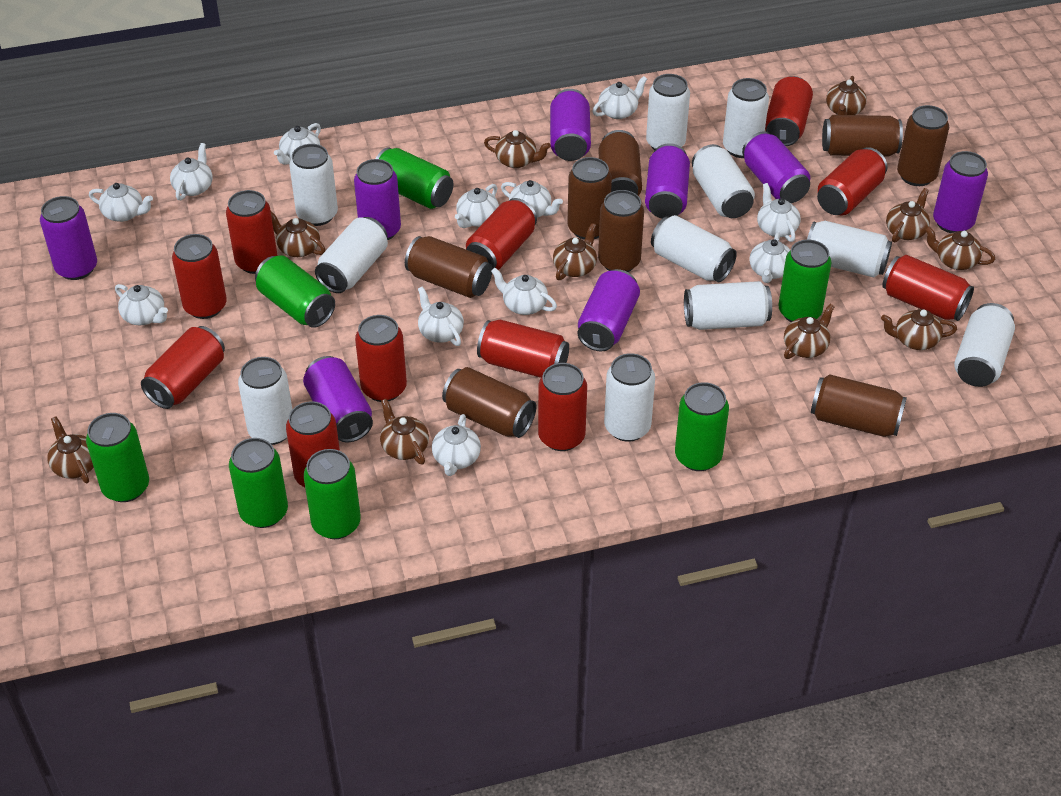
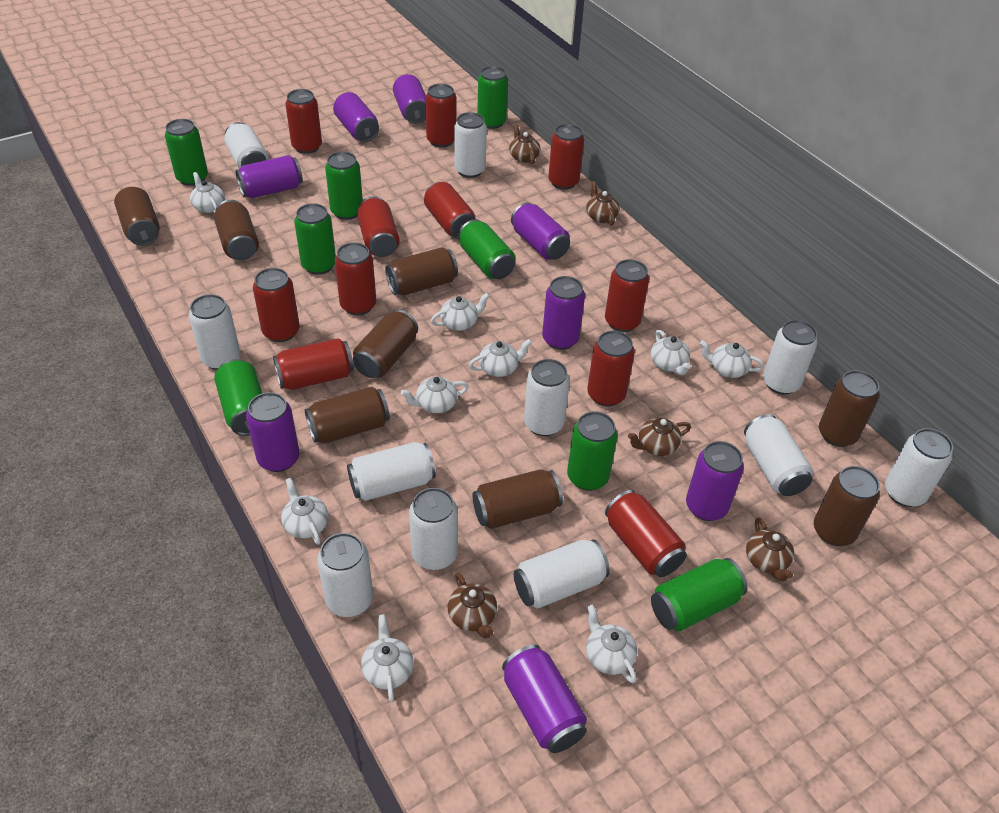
brown teapot: 10 -> 5
green can: 7 -> 8
white teapot: 12 -> 9

